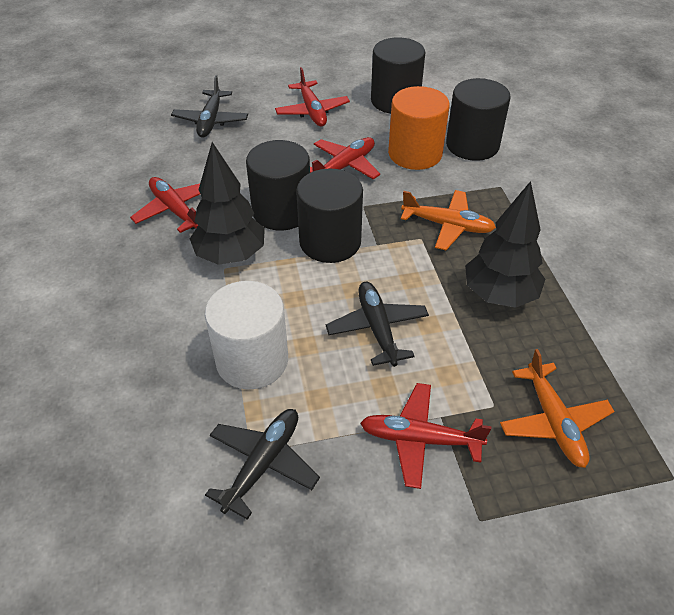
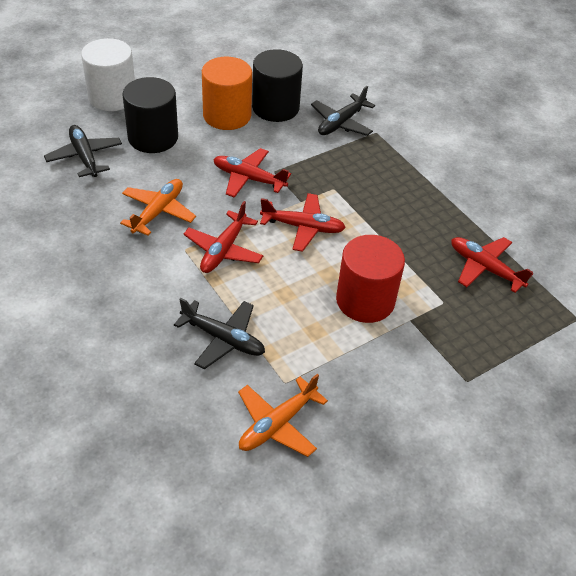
black cylinder: 4 -> 2
black tree: 2 -> 0
red cylinder: 0 -> 1

